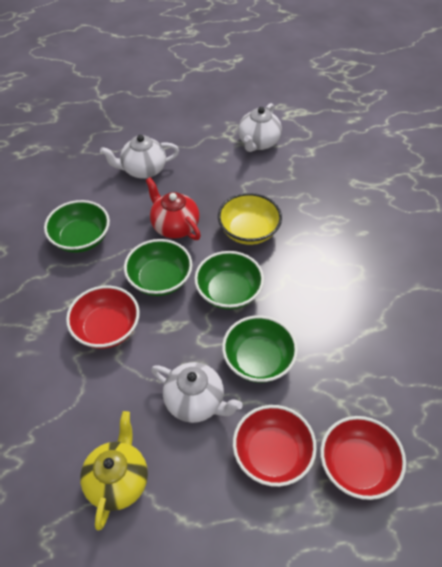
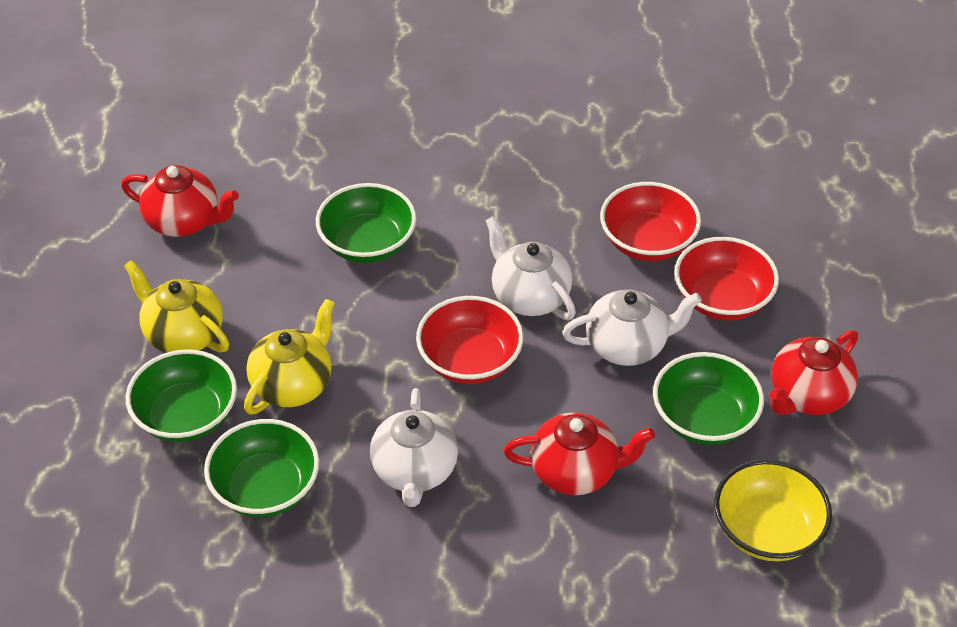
red teapot: 1 -> 3
yellow teapot: 1 -> 2

